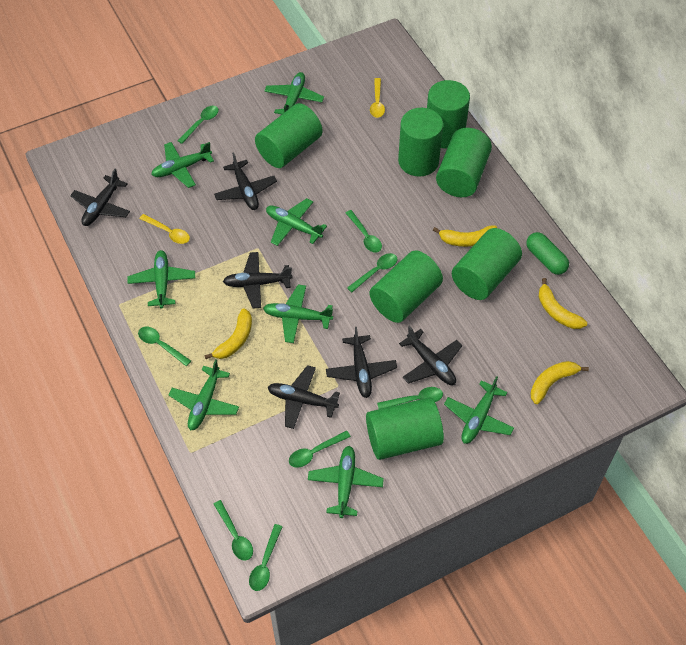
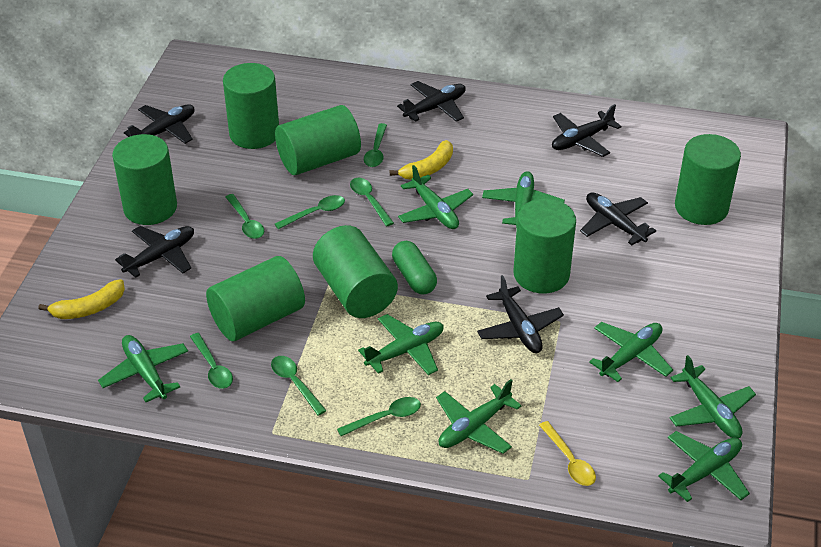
green spoon: 8 -> 7
yellow banana: 4 -> 2
yellow spoon: 2 -> 1

